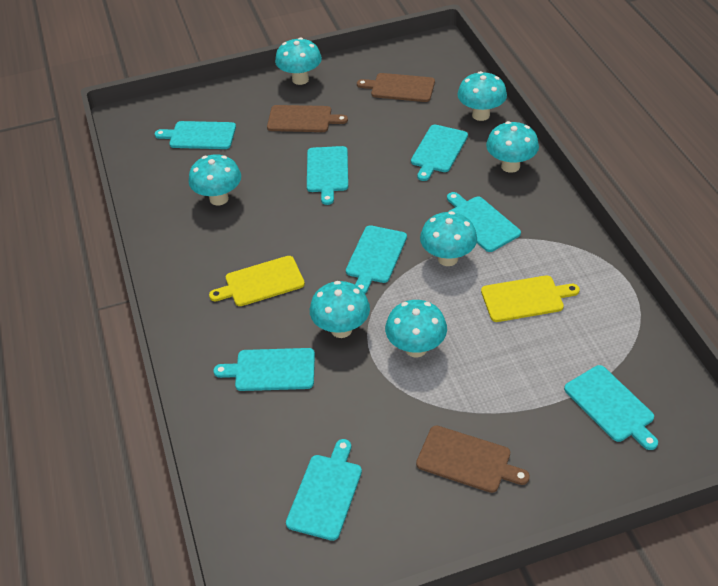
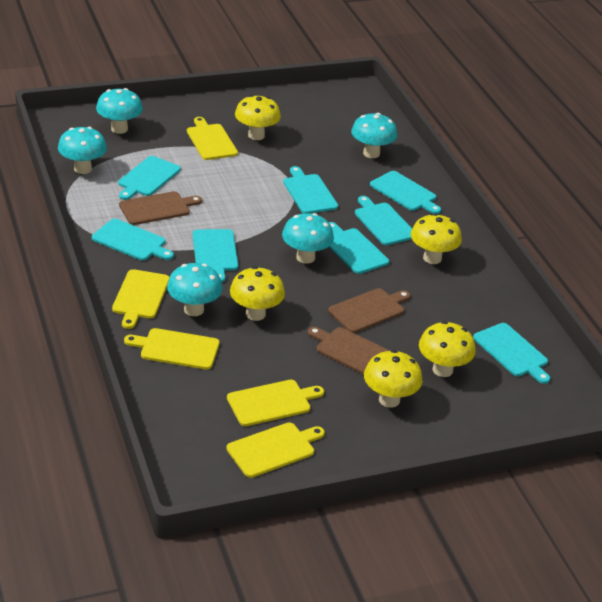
turquoise mushroom: 7 -> 5
yellow cutting board: 2 -> 5
yellow mushroom: 0 -> 5

